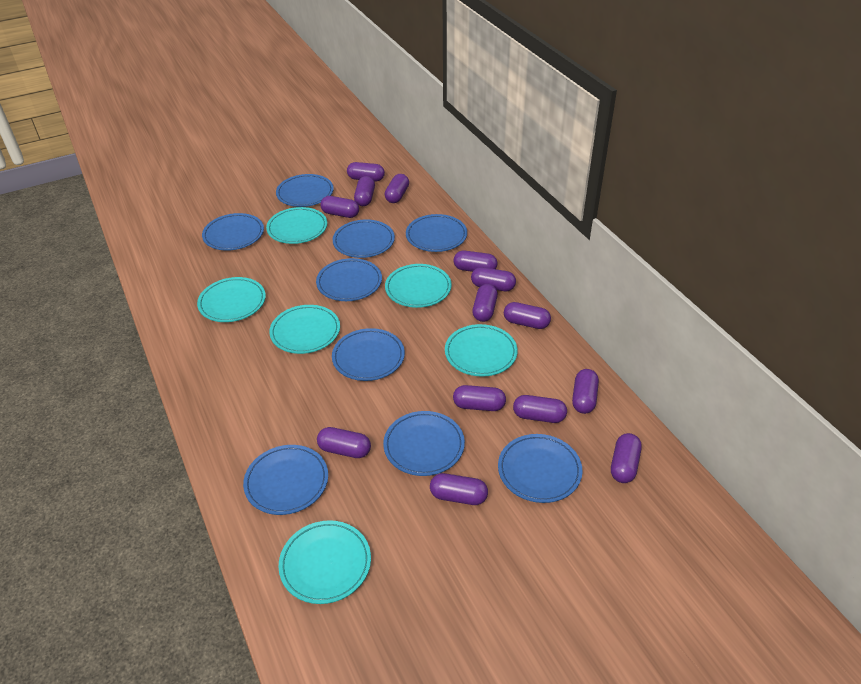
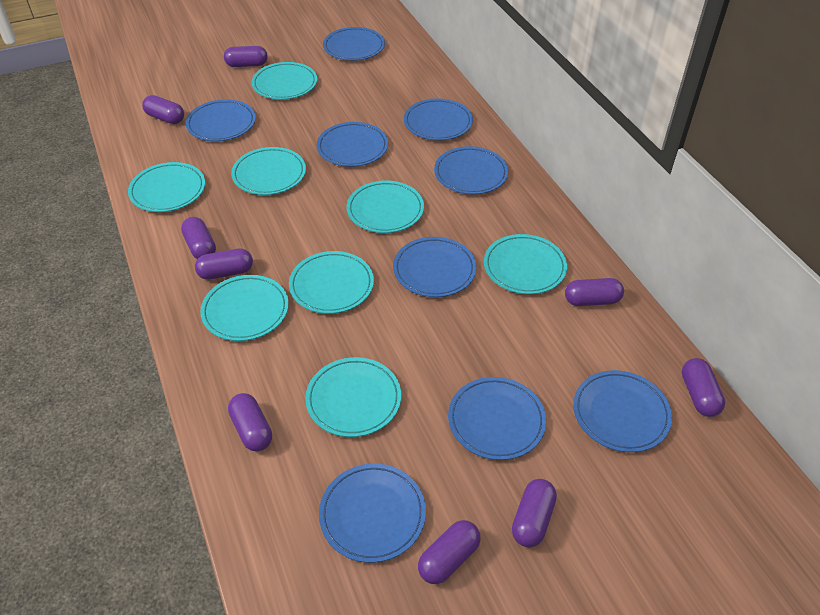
purple capsule: 14 -> 9
turquoise plate: 6 -> 8

